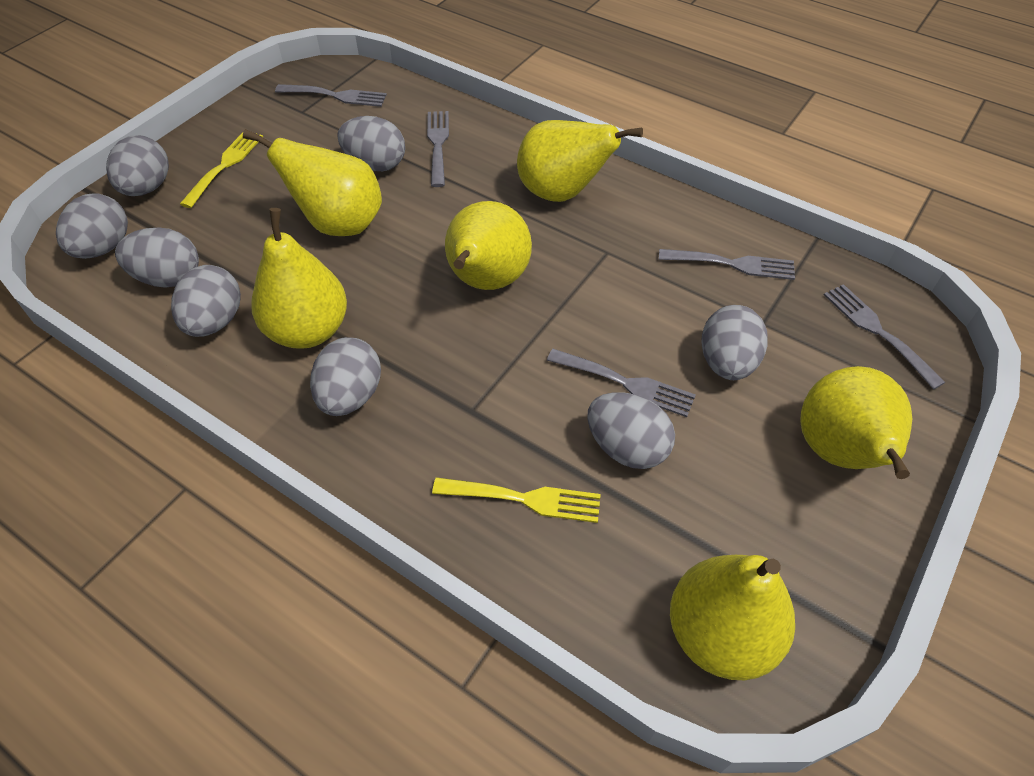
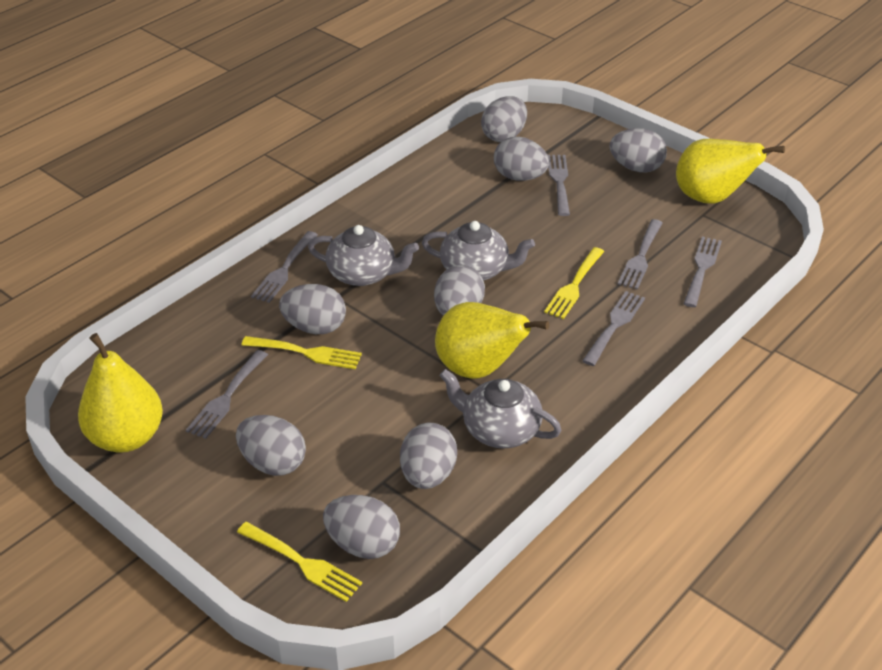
grey fork: 5 -> 6
grey teapot: 0 -> 3
yellow fork: 2 -> 3
yellow pear: 6 -> 3

